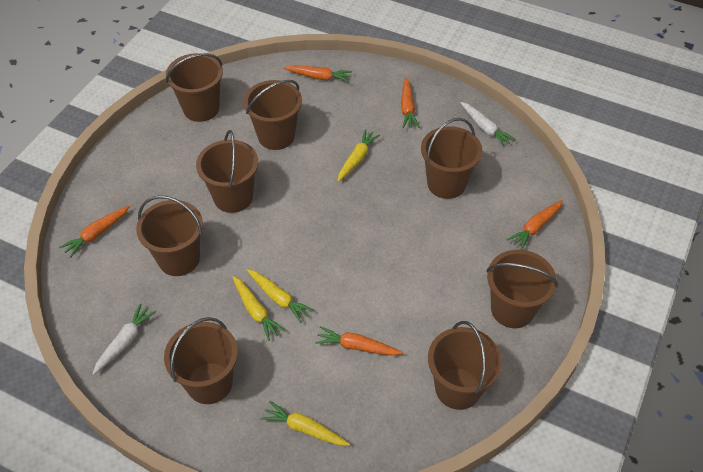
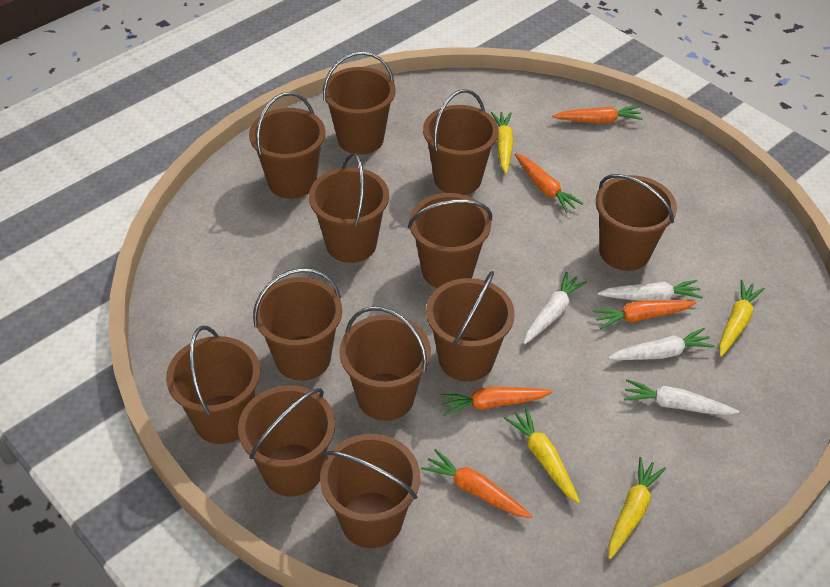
brown bucket: 8 -> 12
white carrot: 2 -> 4

